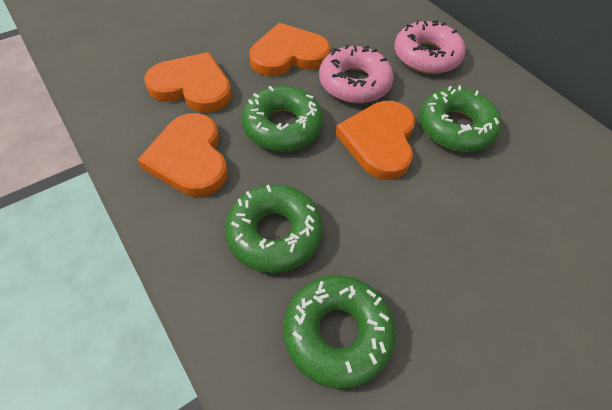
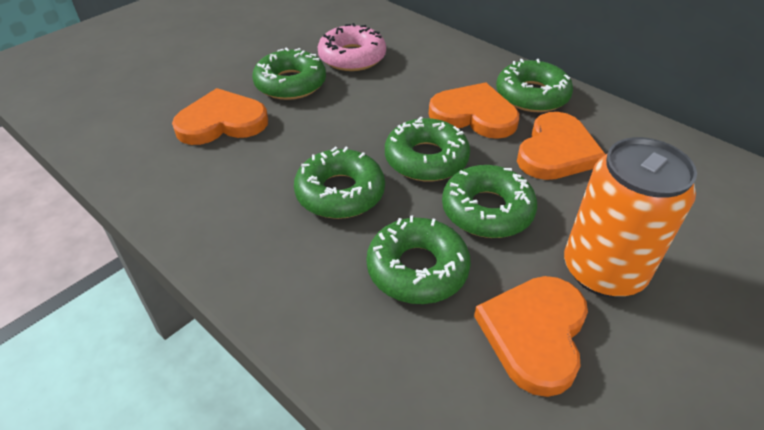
green donut: 4 -> 6
orange can: 0 -> 1
pink donut: 2 -> 1

